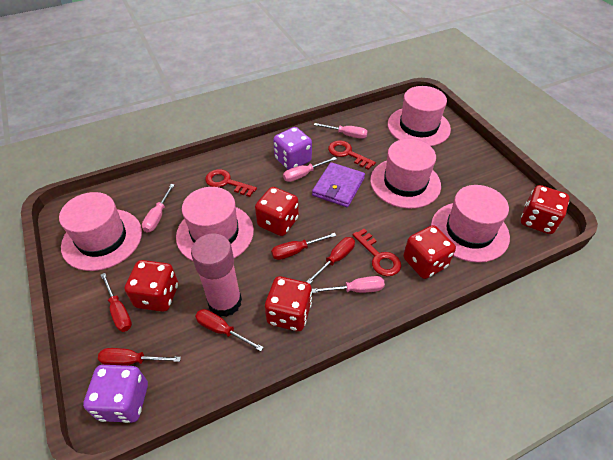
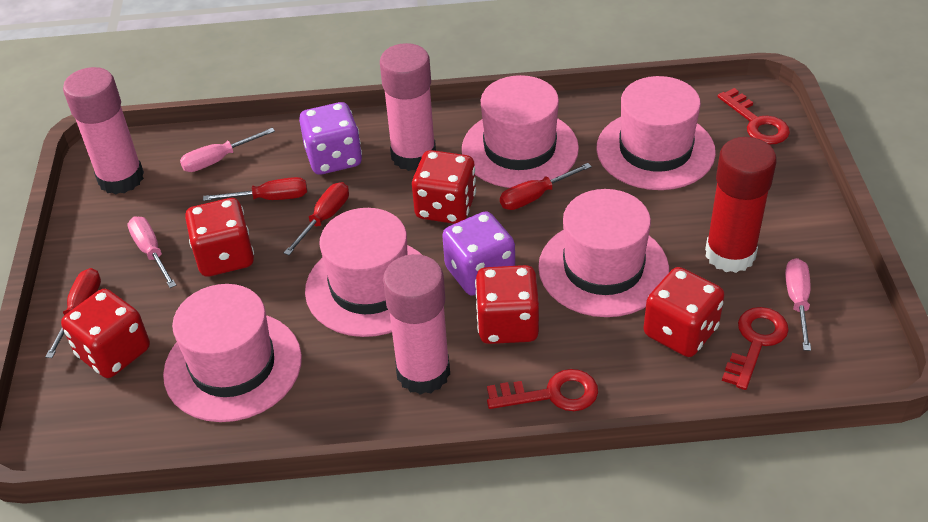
pink glue stick: 1 -> 3
pink screwdriver: 4 -> 3
purple wallet: 1 -> 0
red glue stick: 0 -> 1
red screwdriver: 5 -> 4

